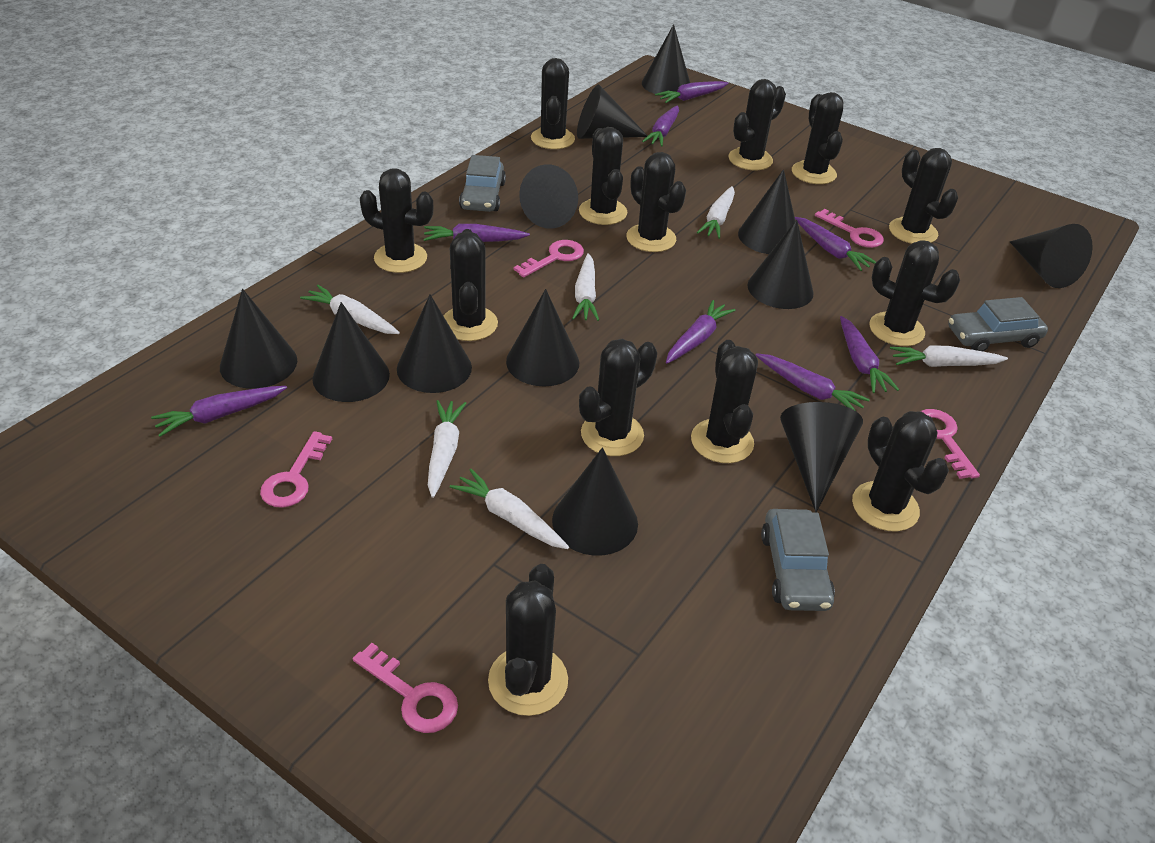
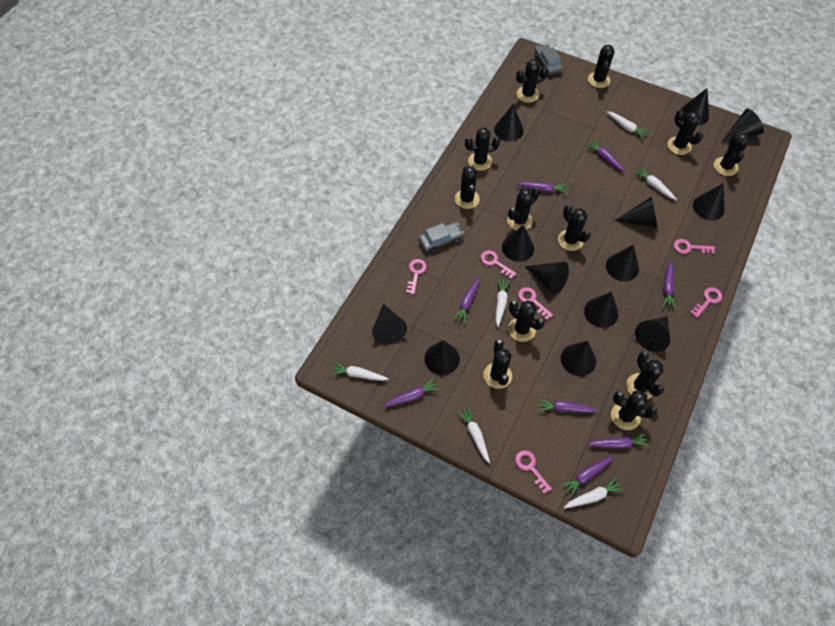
black cactus: 13 -> 12
black cone: 12 -> 13
grey car: 3 -> 2
pink key: 5 -> 6

